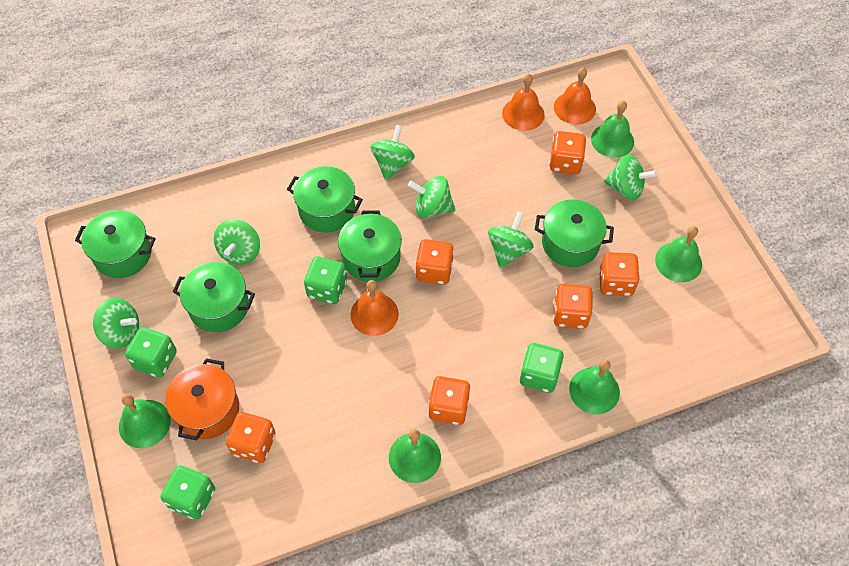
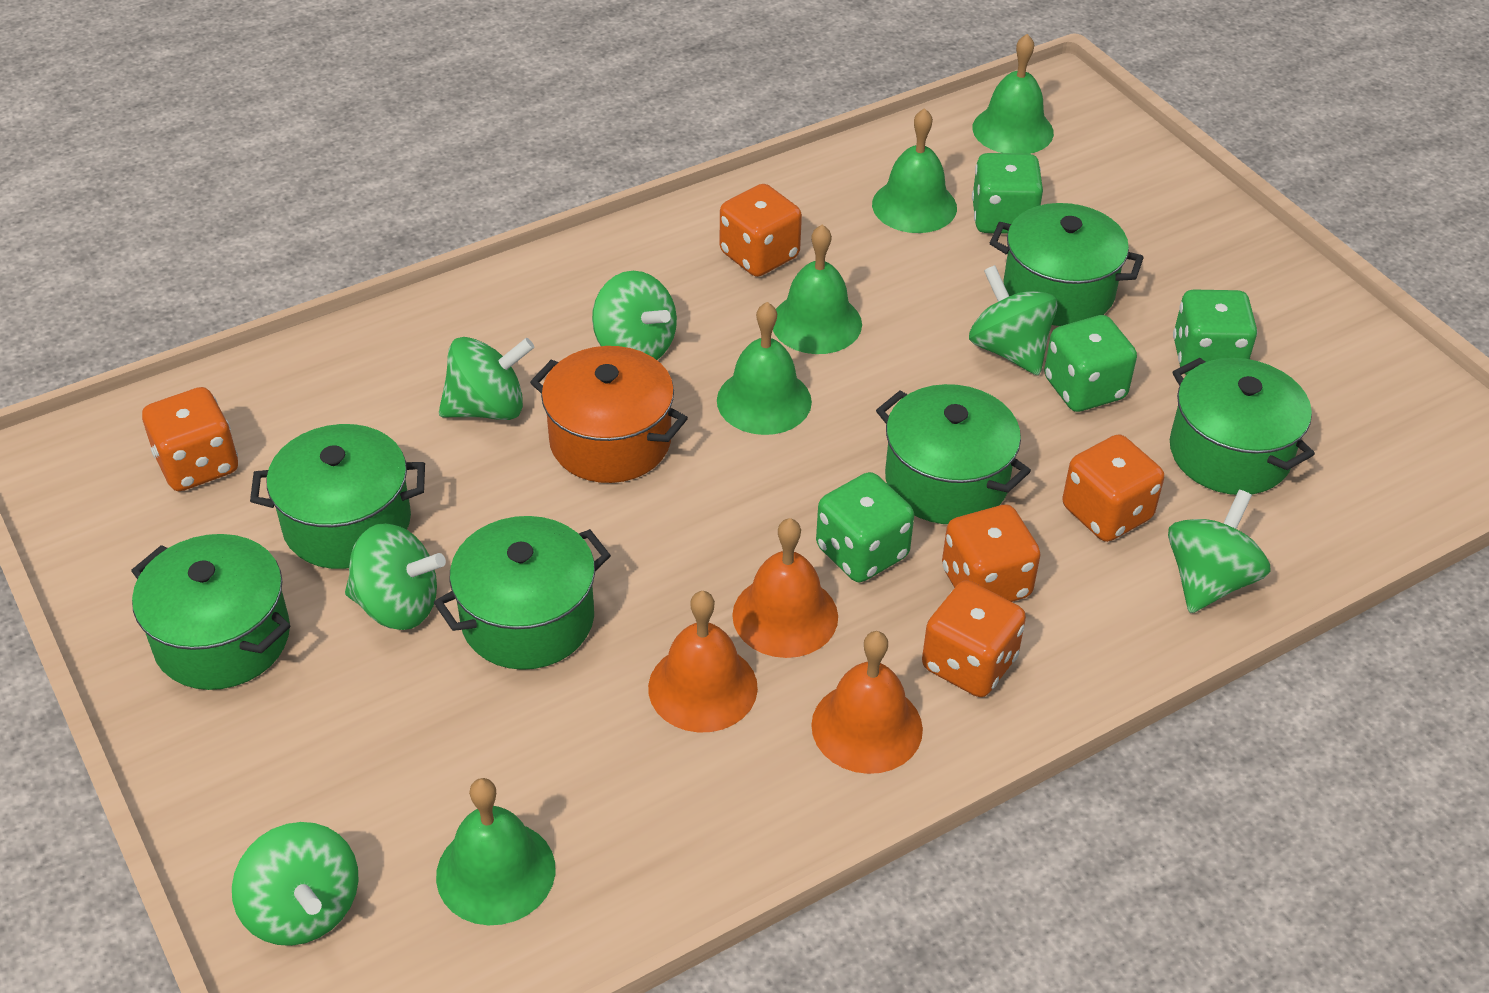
green pot: 5 -> 6
orange dice: 6 -> 5

